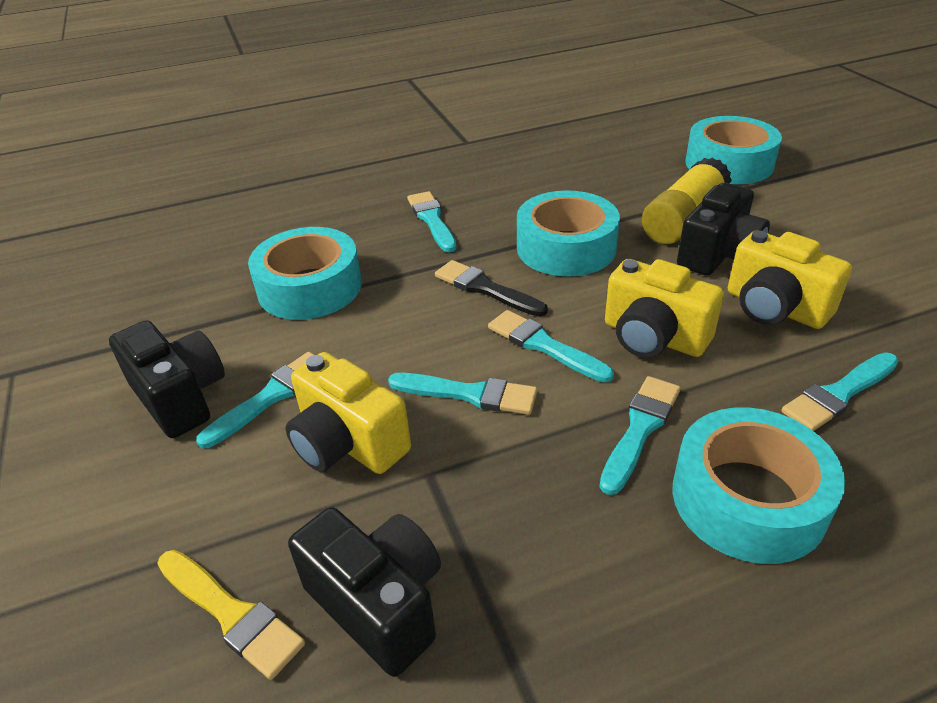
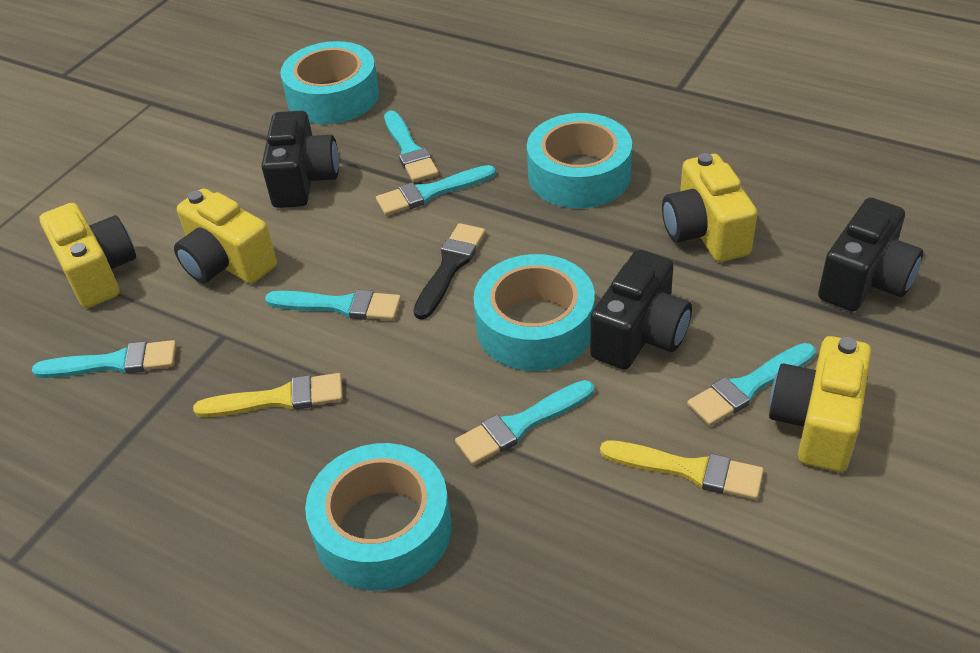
yellow brush: 1 -> 2
yellow camera: 3 -> 4
yellow glue stick: 1 -> 0

